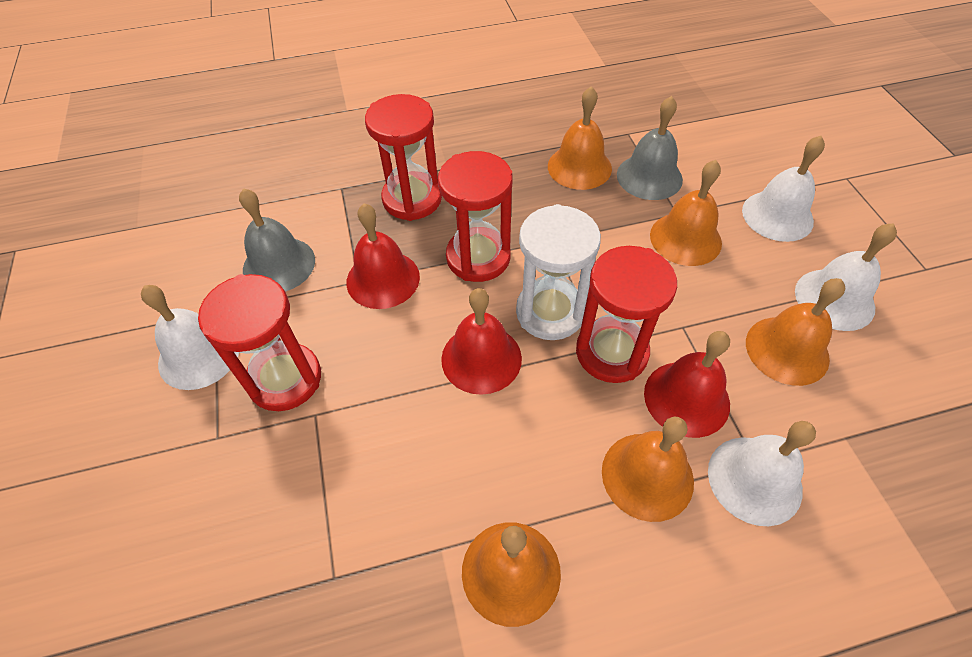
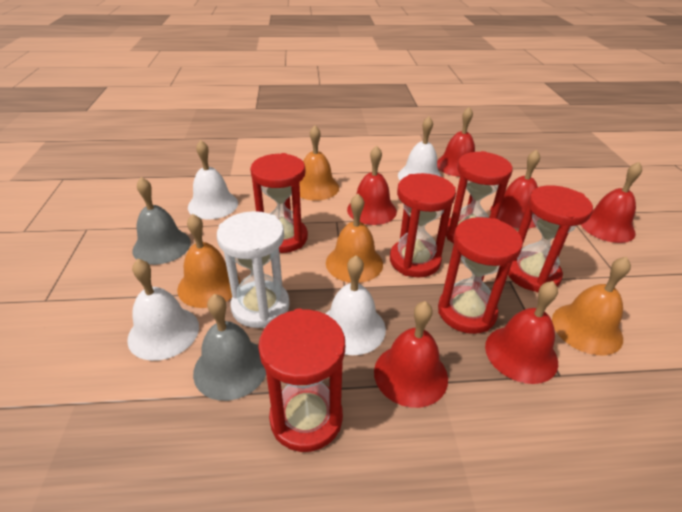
orange bell: 5 -> 4
red bell: 3 -> 6
red hourglass: 4 -> 6

